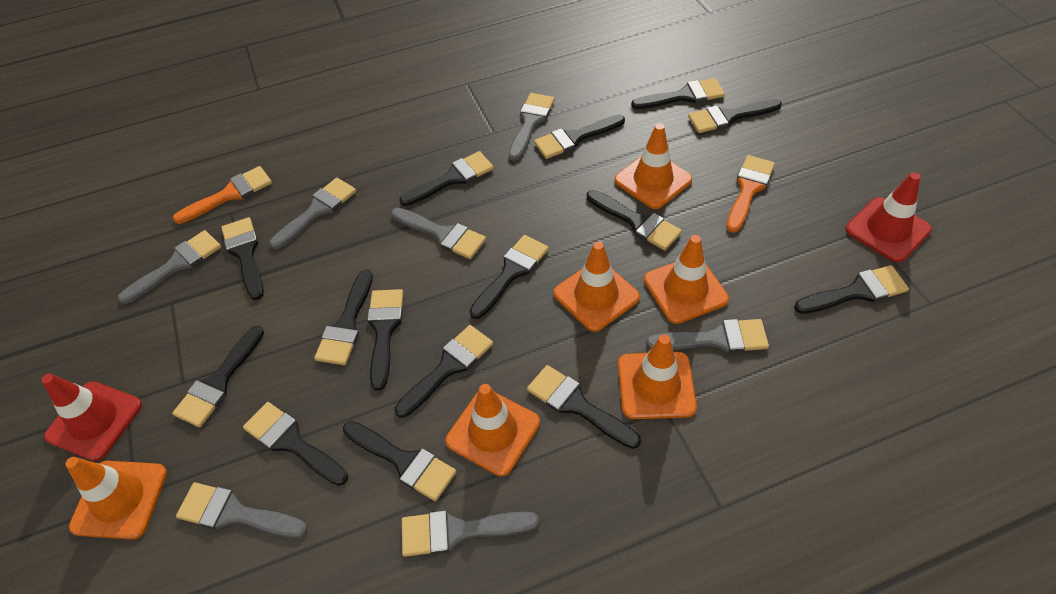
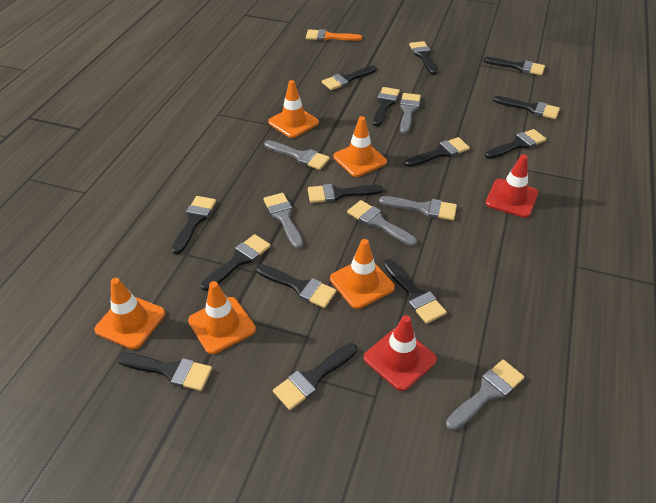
black brush: 15 -> 14
grey brush: 7 -> 6
orange brush: 2 -> 1
orange traffic cone: 6 -> 5

